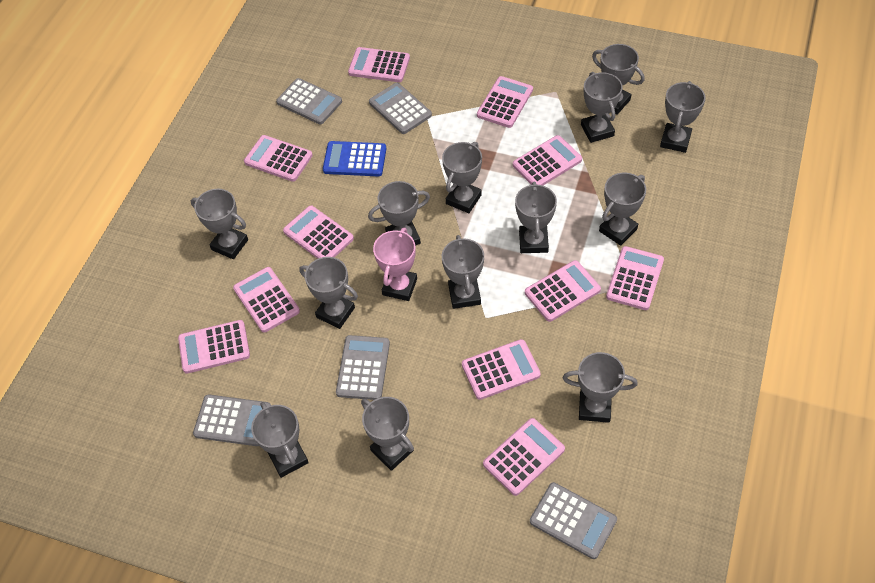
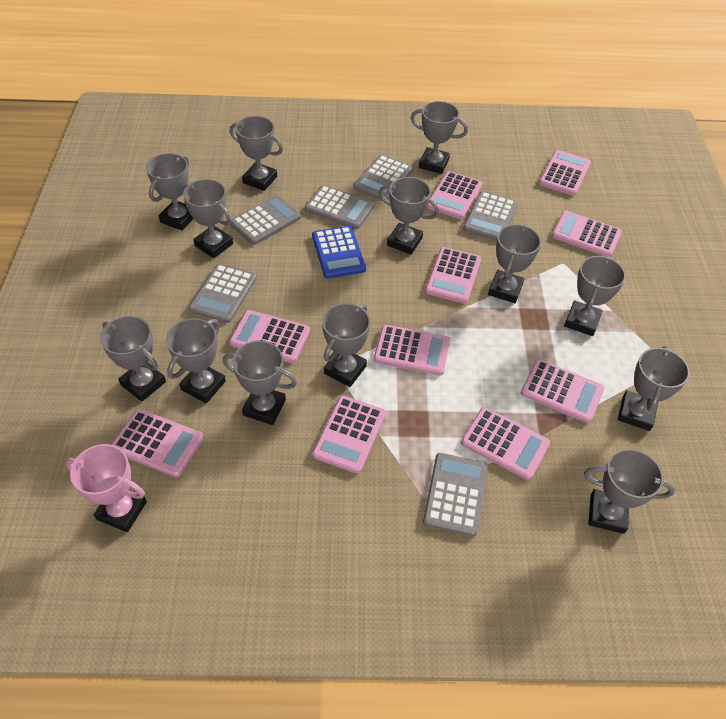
grey calculator: 5 -> 6
pink calculator: 11 -> 10

